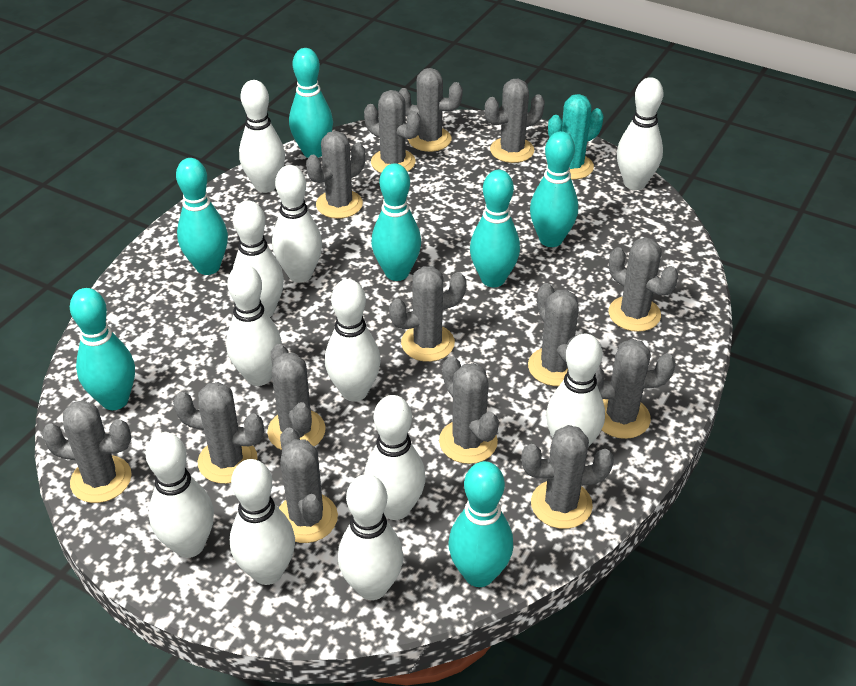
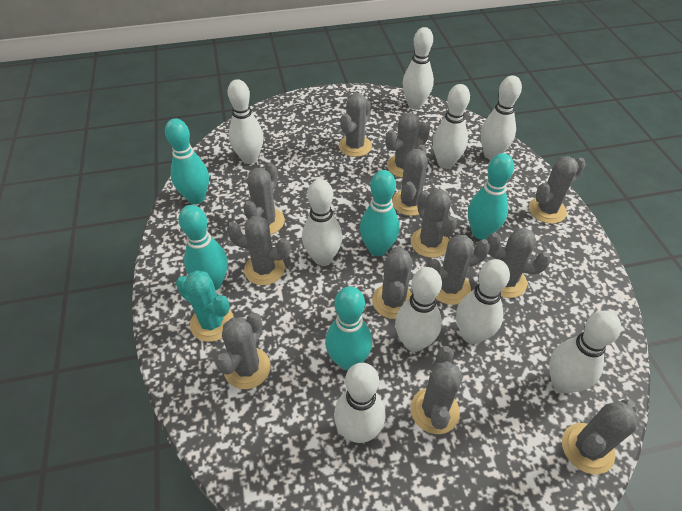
grey cactus: 14 -> 13
turquoise bowling pin: 7 -> 5
white bowling pin: 11 -> 9

